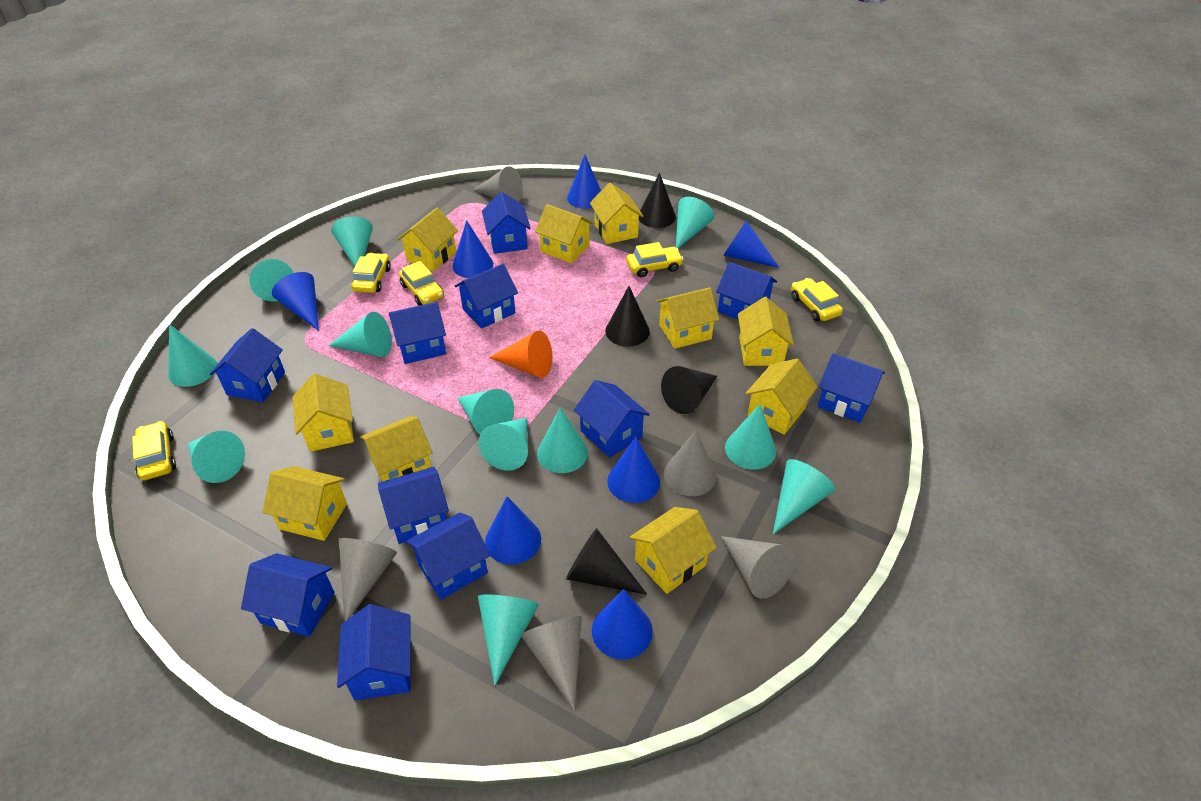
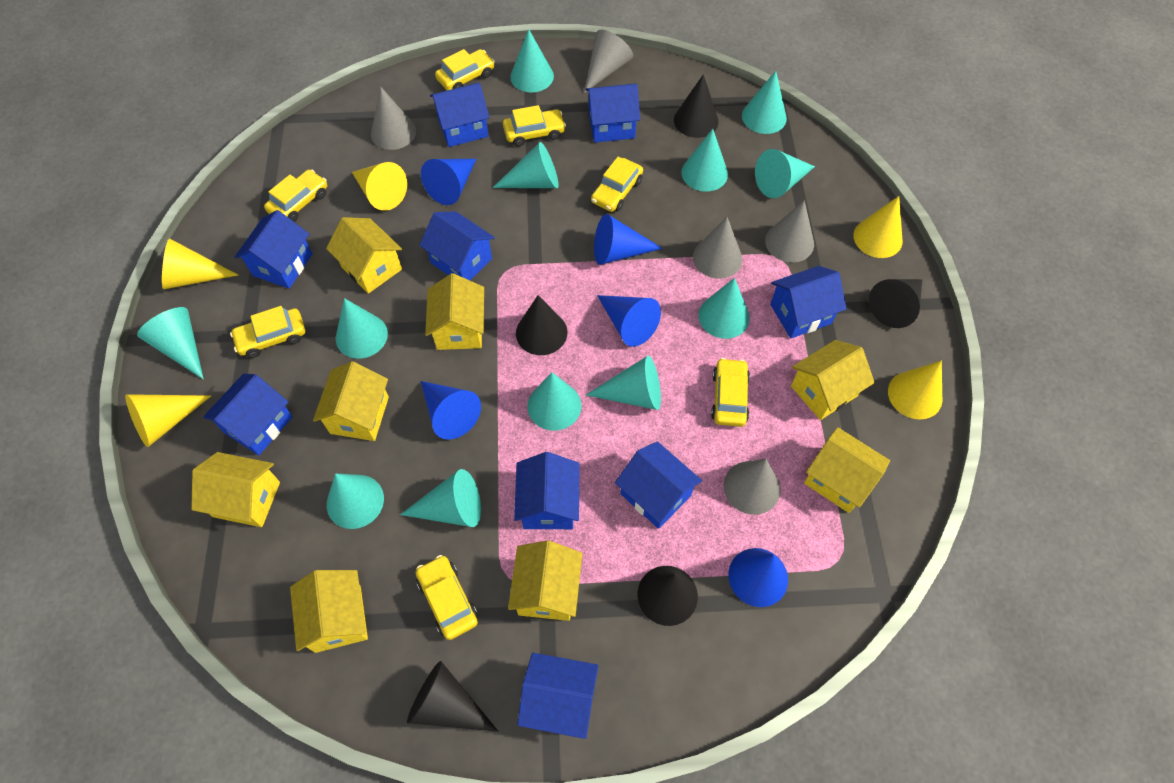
black cone: 4 -> 5
blue cone: 7 -> 5
blue house: 11 -> 9
orange cone: 1 -> 0
yellow car: 5 -> 7
yellow cone: 0 -> 5
yellow house: 10 -> 8

